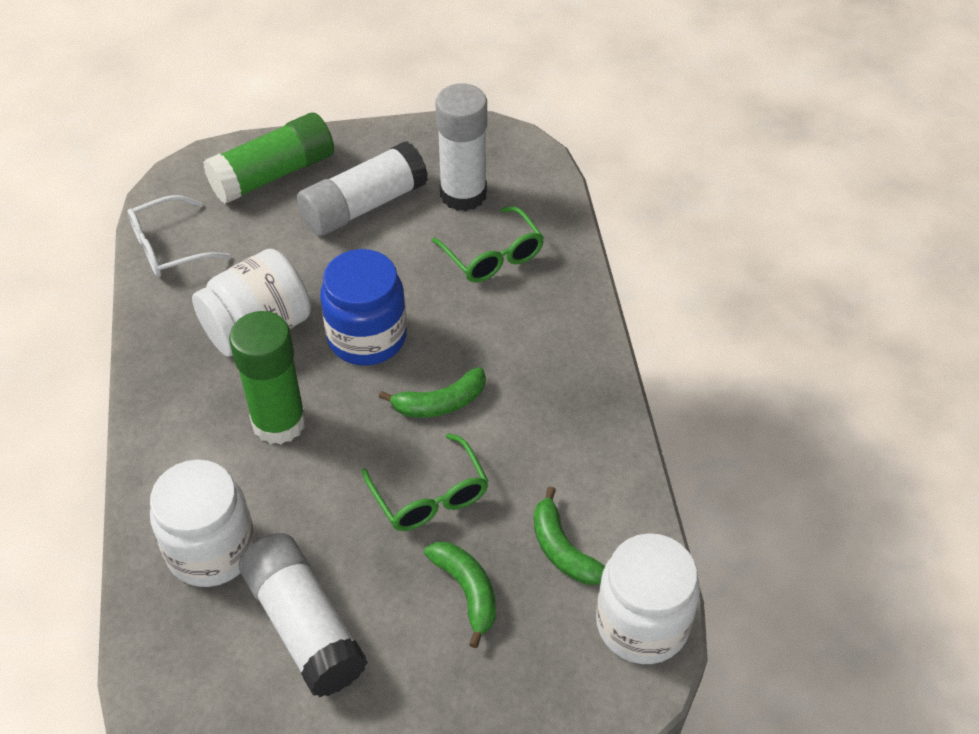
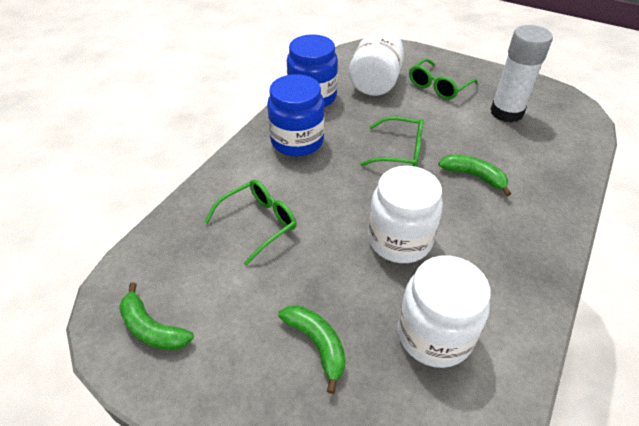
blue jar: 1 -> 2
green glasses: 2 -> 3
green glue stick: 2 -> 0
white glasses: 1 -> 0
white glue stick: 3 -> 1

